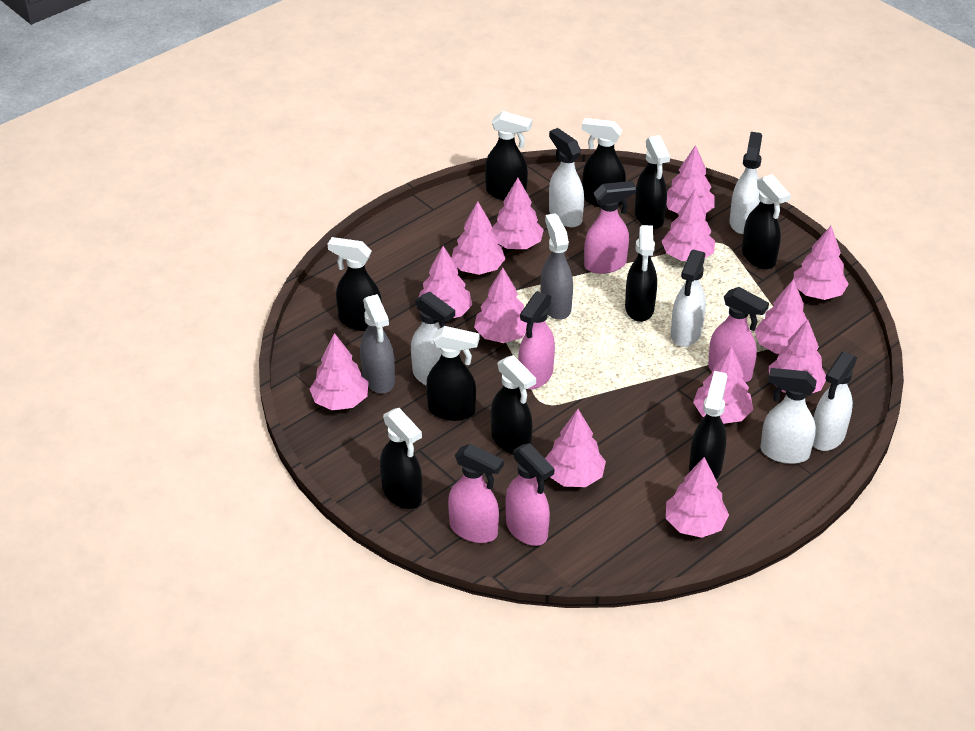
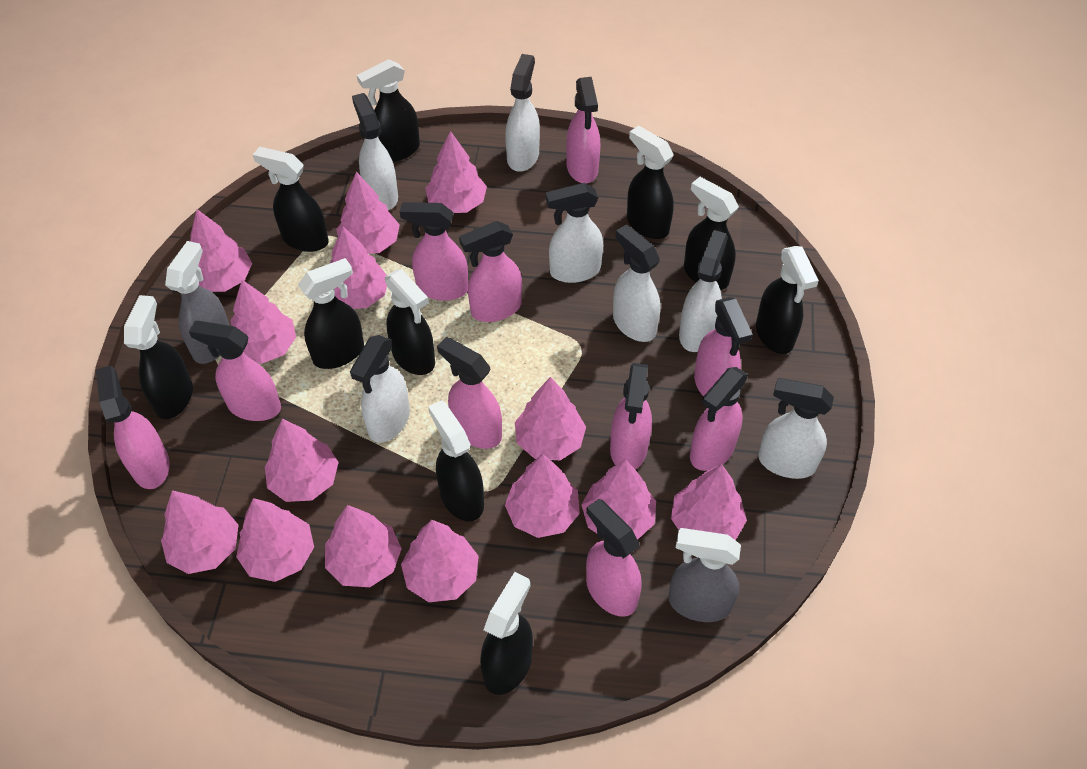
pink spray bottle: 5 -> 10
pink tree: 13 -> 14
white spray bottle: 6 -> 7

